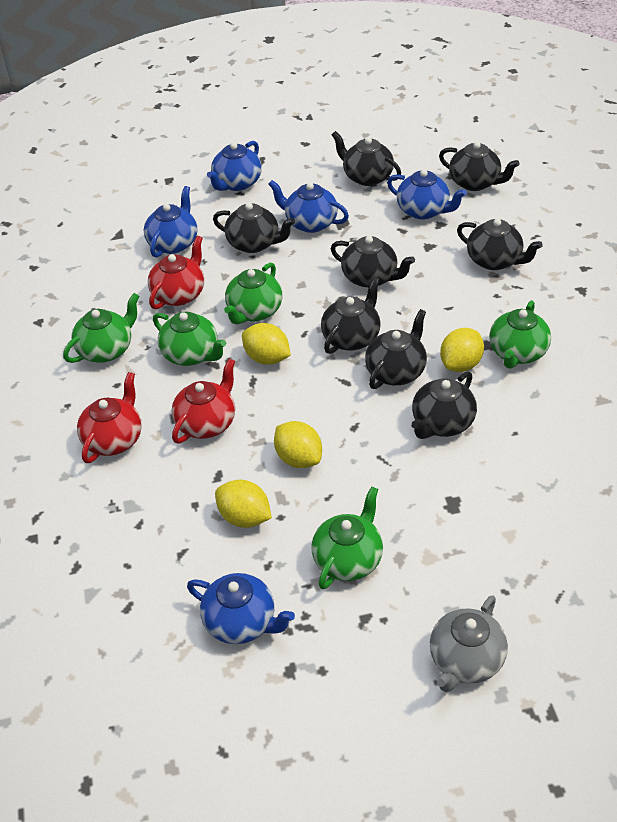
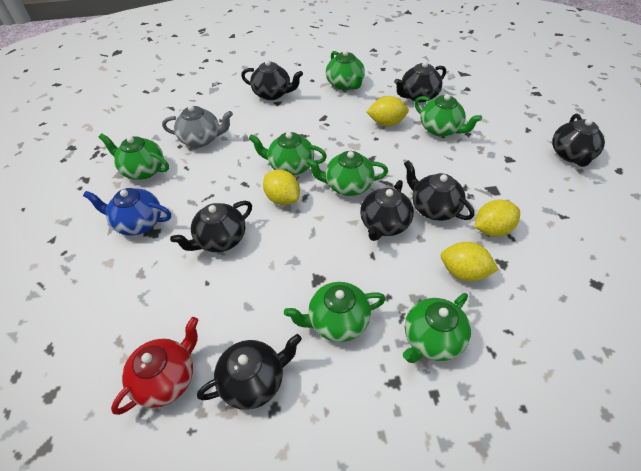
black teapot: 8 -> 7
blue teapot: 5 -> 1
green teapot: 5 -> 7
red teapot: 3 -> 1

